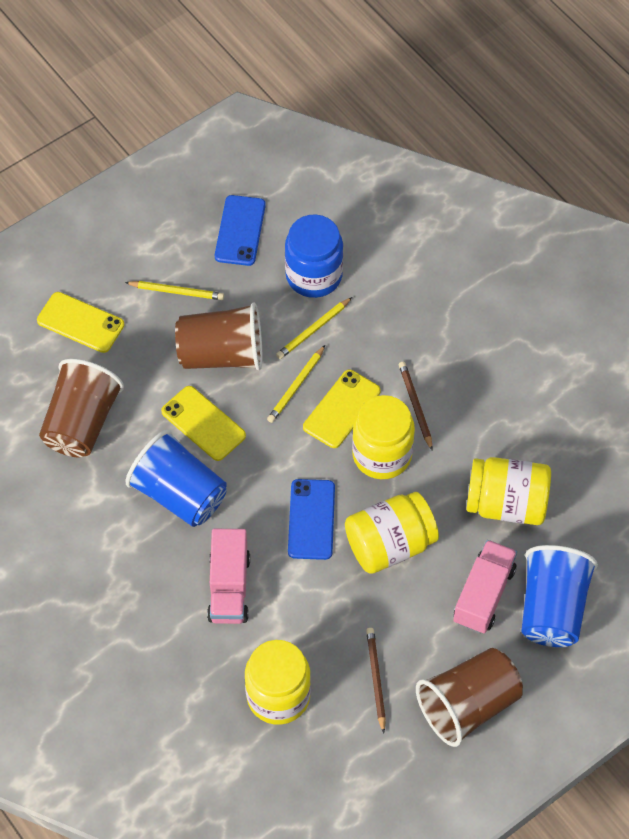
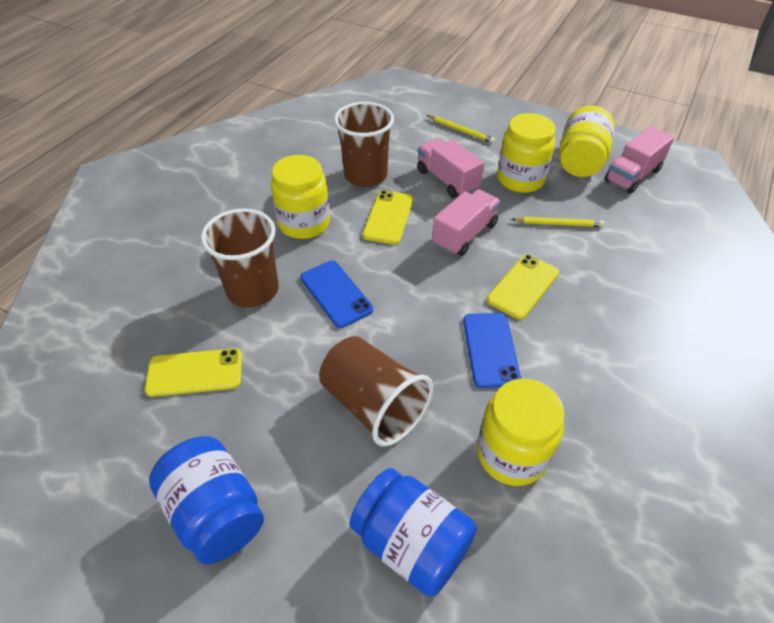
blue cup: 2 -> 0
blue jar: 1 -> 2
brown pencil: 2 -> 0
pink truck: 2 -> 3
yellow pencil: 3 -> 2

